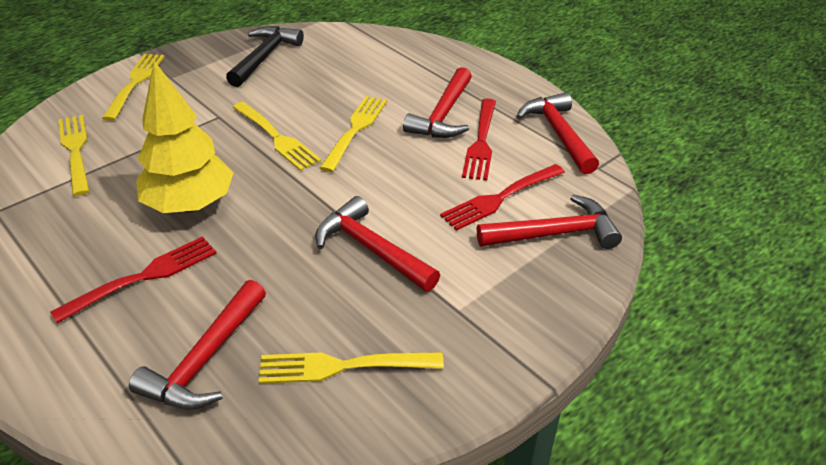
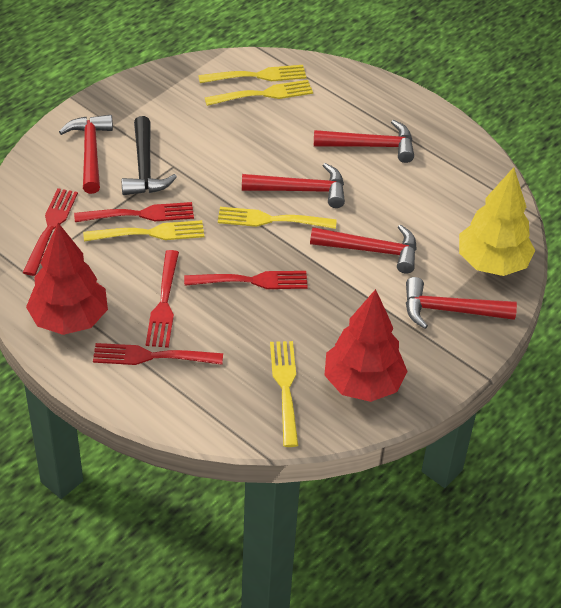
red fork: 3 -> 5
red tree: 0 -> 2

